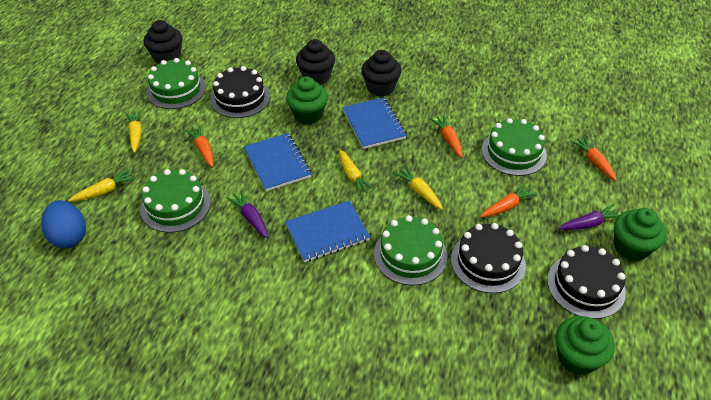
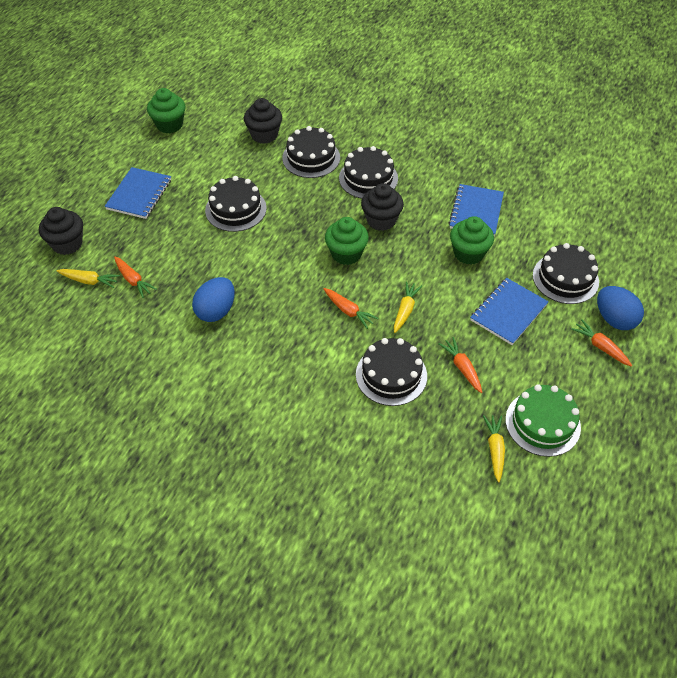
black cake: 3 -> 5
blue egg: 1 -> 2
green cake: 4 -> 1
purple carrot: 2 -> 0
yellow carrot: 4 -> 3

